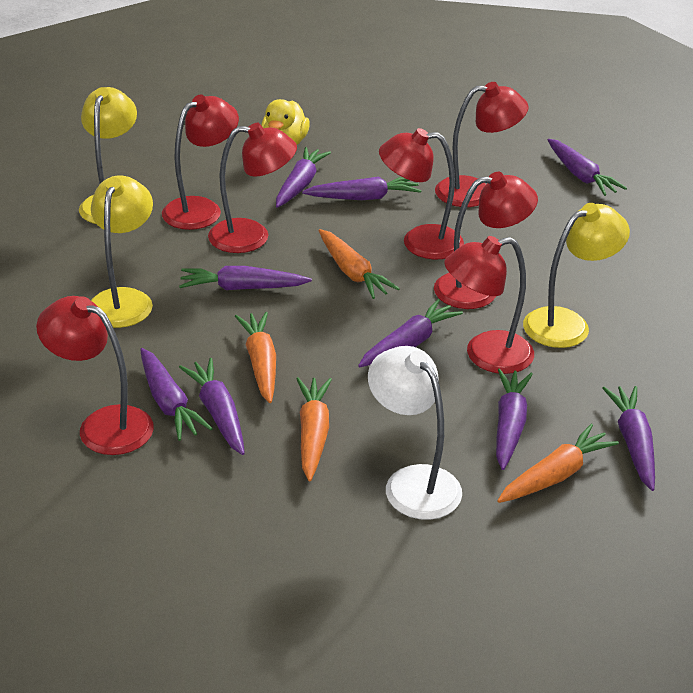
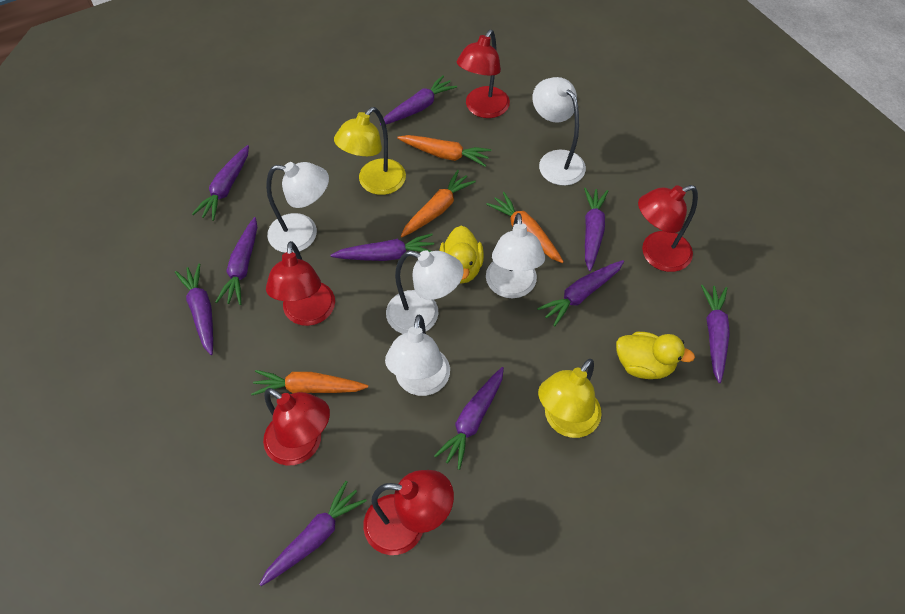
purple carrot: 9 -> 10
red lamp: 7 -> 5
white lamp: 1 -> 5
yellow duck: 1 -> 2
yellow lamp: 3 -> 2

